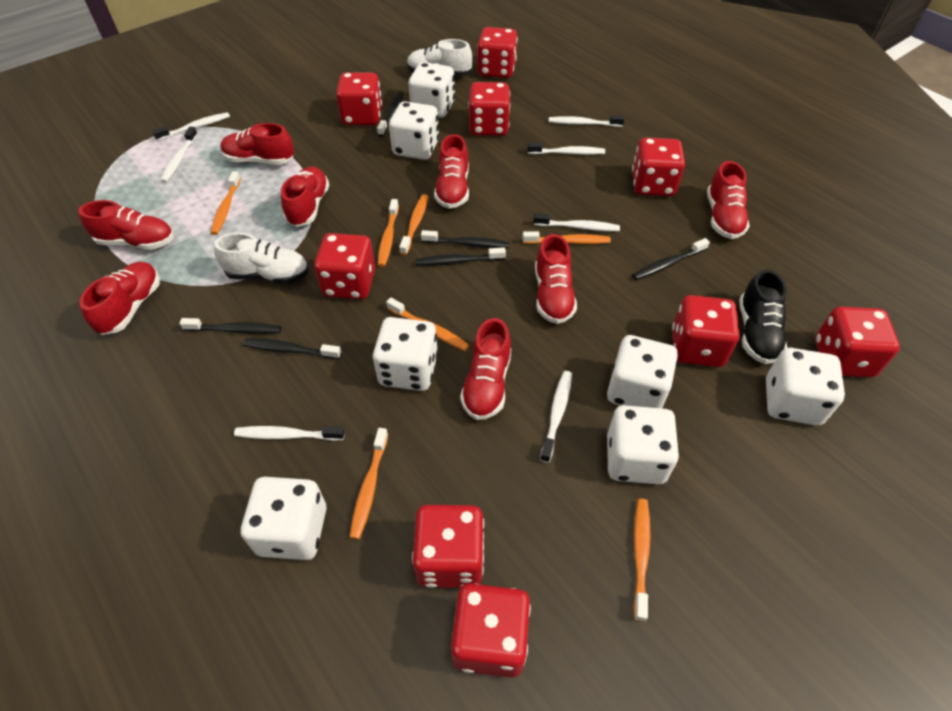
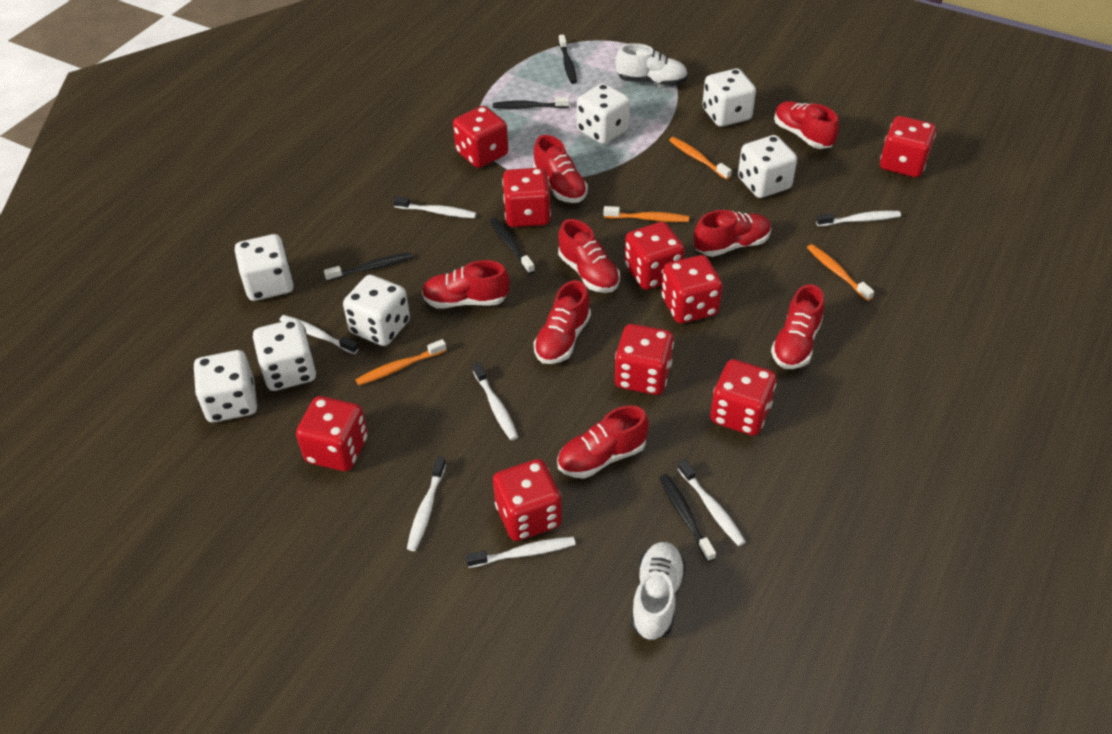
black shoe: 1 -> 0
black toothbrush: 6 -> 5
orange toothbrush: 7 -> 4

